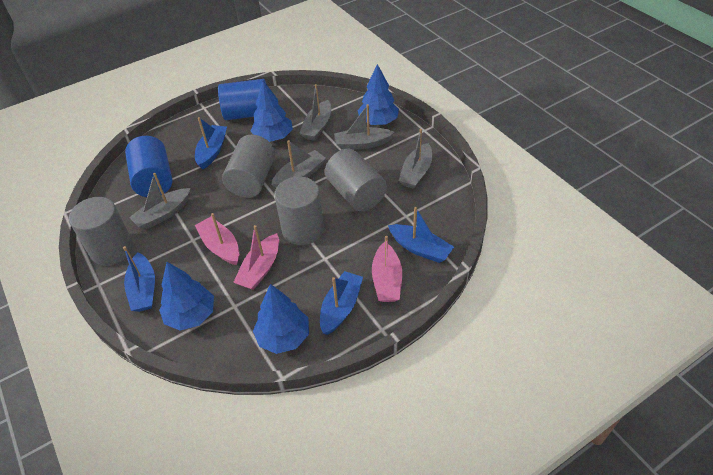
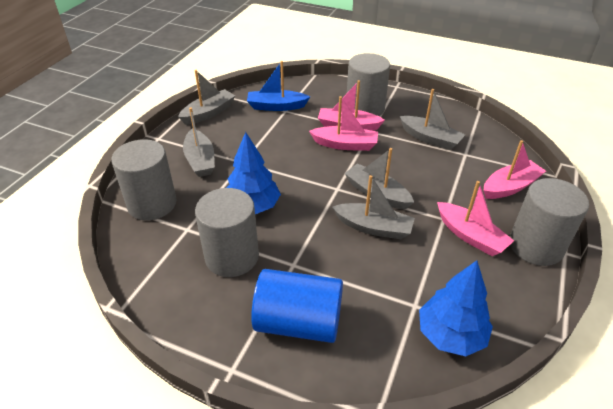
blue boat: 4 -> 1
blue cylinder: 2 -> 1
blue tree: 4 -> 2
pink boat: 3 -> 4

